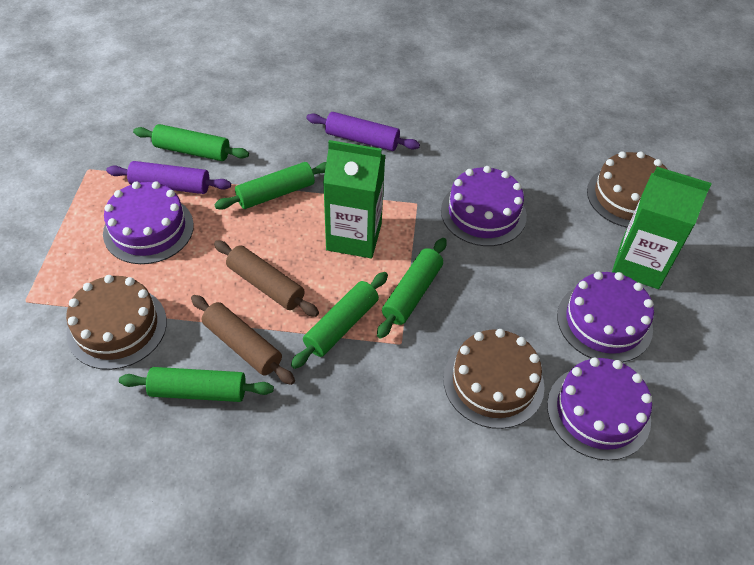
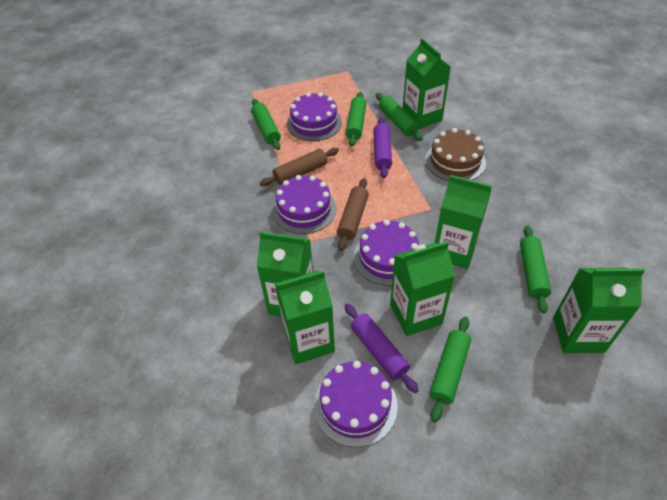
brown cake: 3 -> 1
green carton: 2 -> 6

